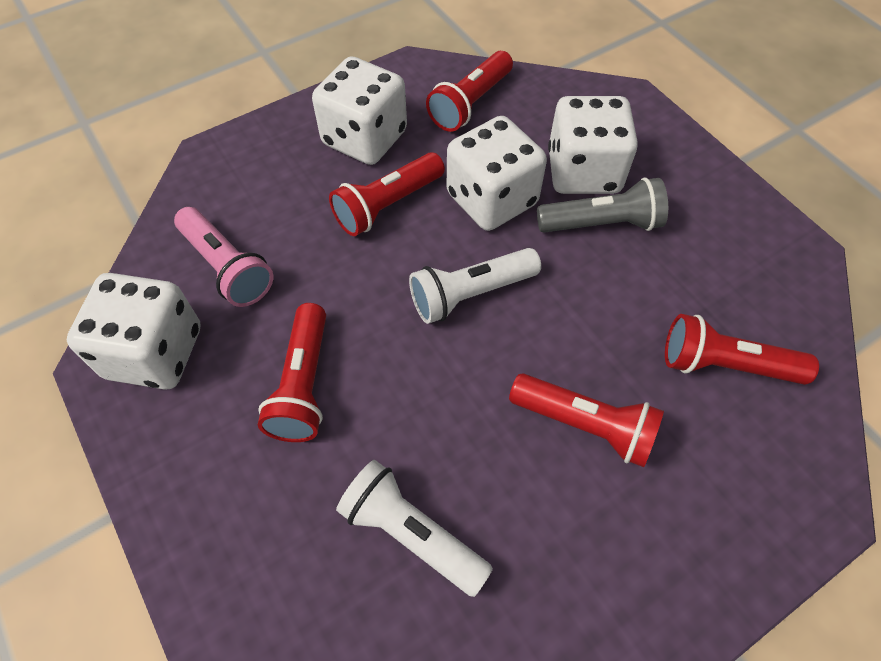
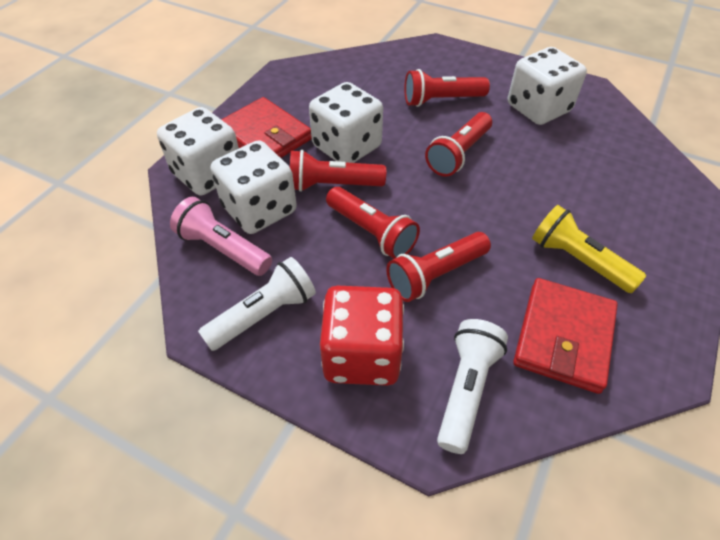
grey flashlight: 1 -> 0
red dice: 0 -> 1
red wallet: 0 -> 2
yellow flashlight: 0 -> 1

